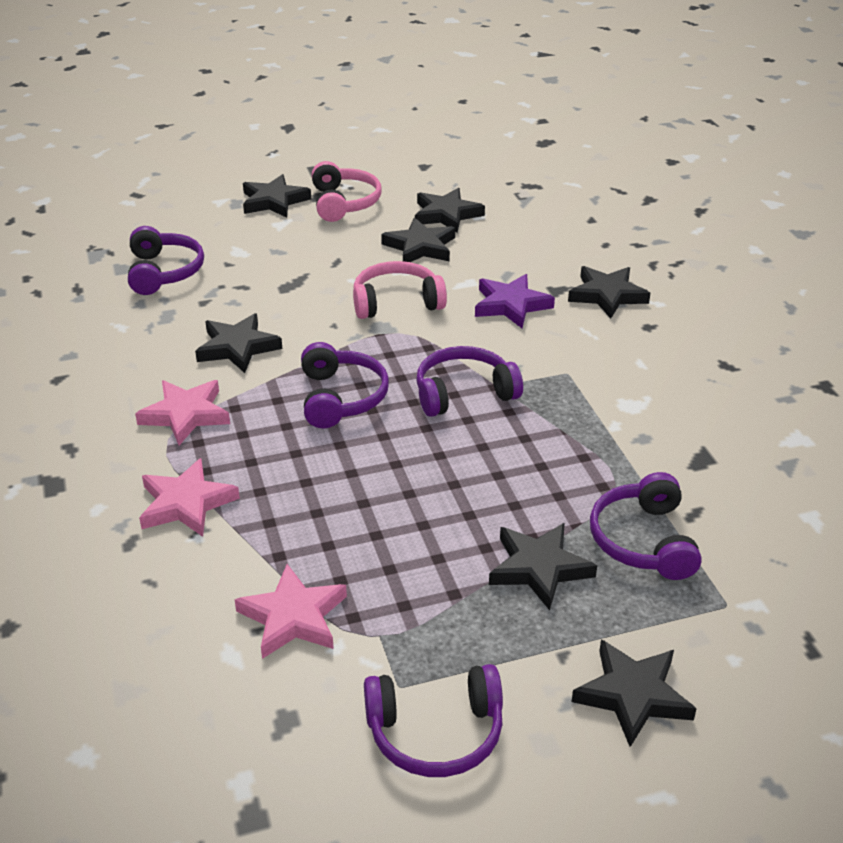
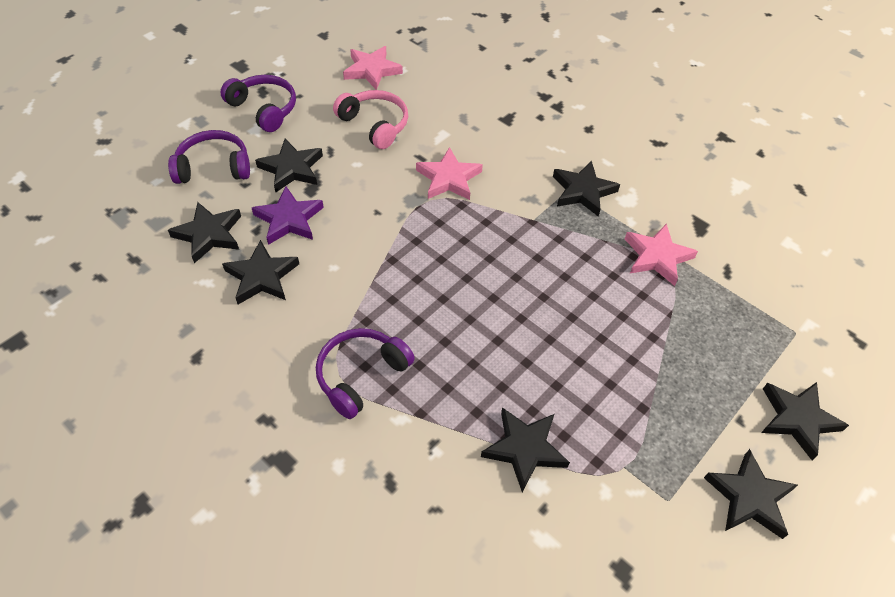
pink headphones: 2 -> 1
purple headphones: 5 -> 3

